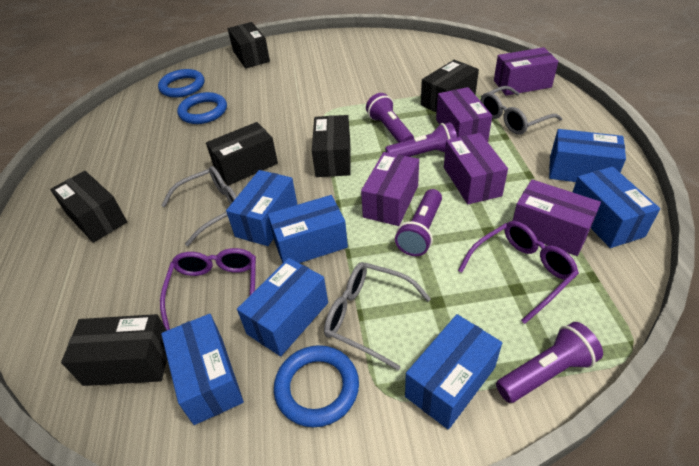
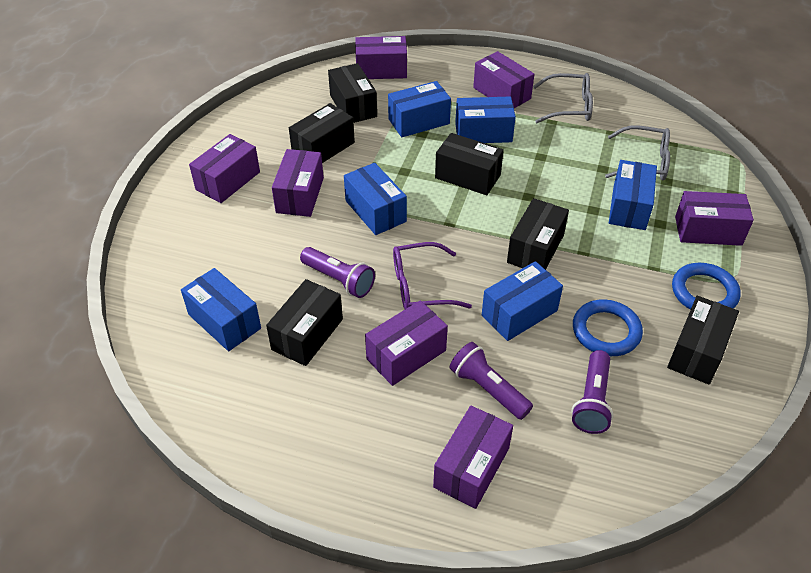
blue box: 7 -> 6
blue ring: 3 -> 2
grey glasses: 3 -> 2
purple box: 5 -> 7
purple flashlight: 4 -> 3
purple glasses: 2 -> 1

